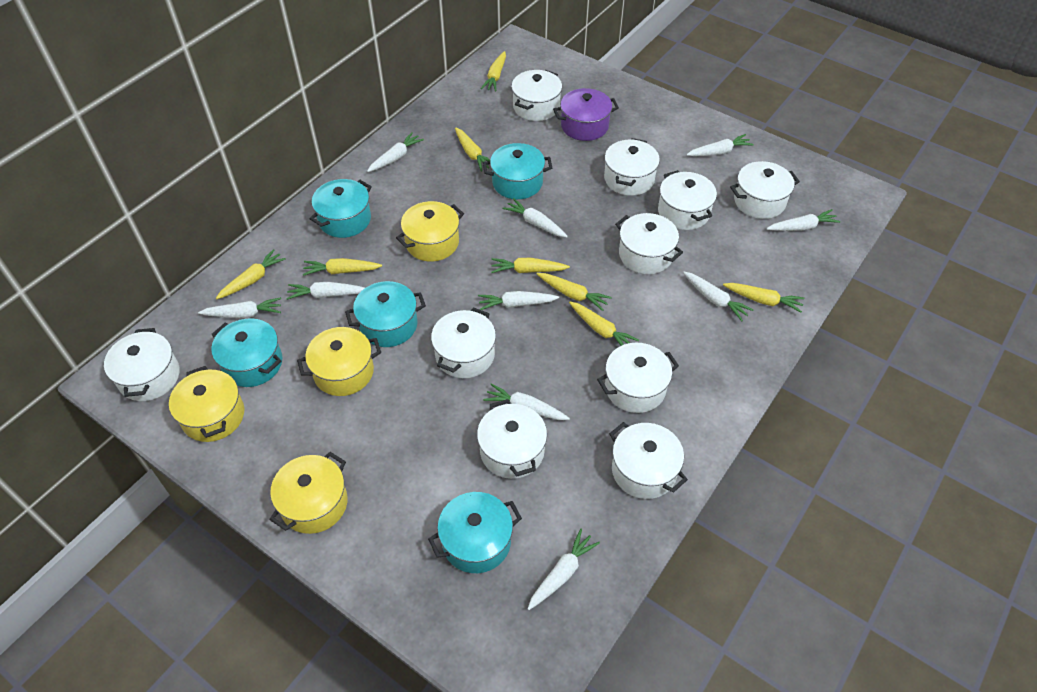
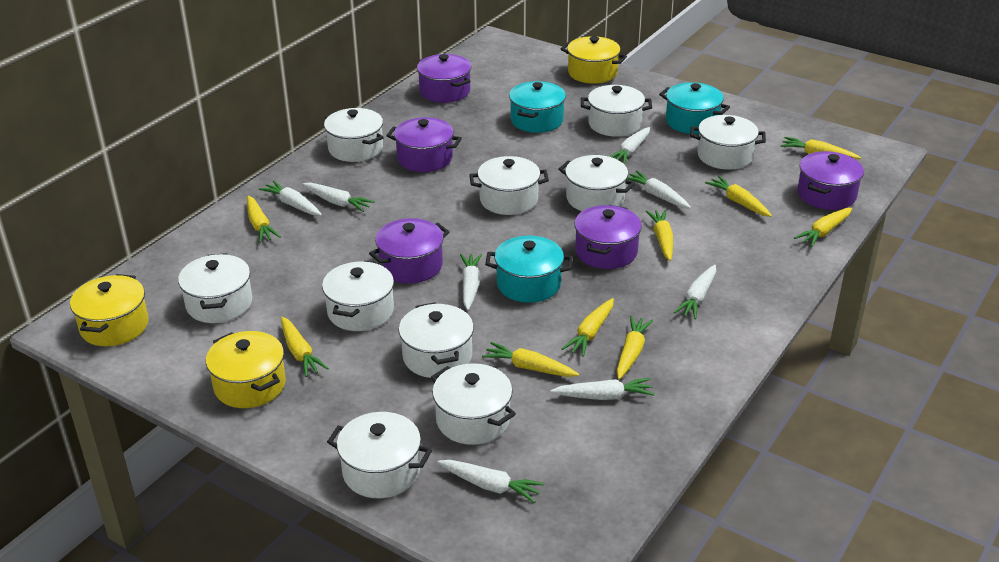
purple pot: 1 -> 5
turquoise pot: 5 -> 3
white carrot: 10 -> 8
yellow carrot: 8 -> 9
yellow pot: 4 -> 3

